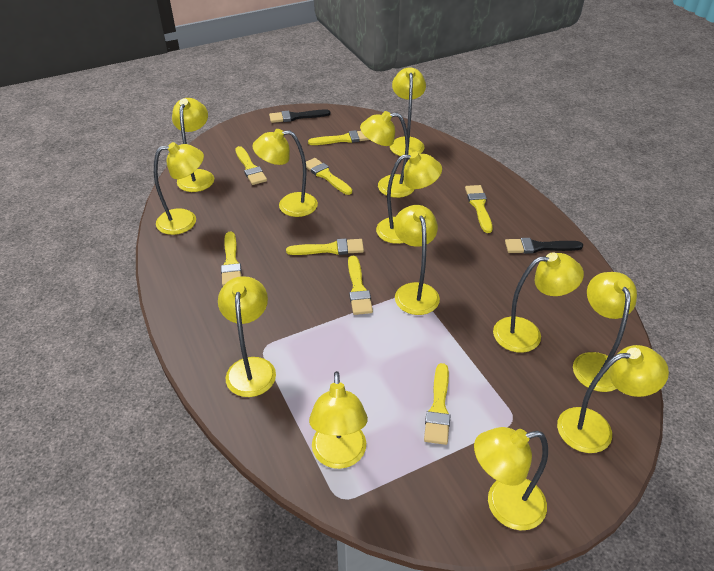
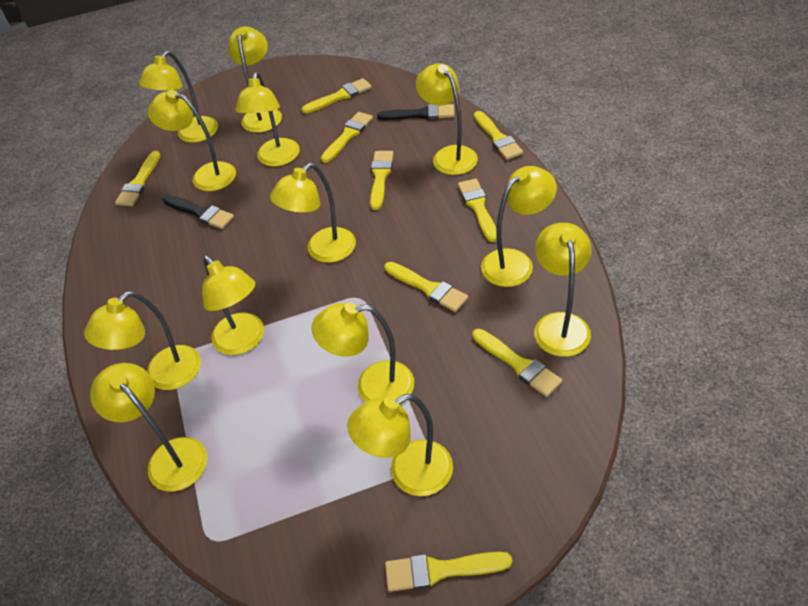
yellow brush: 8 -> 9

